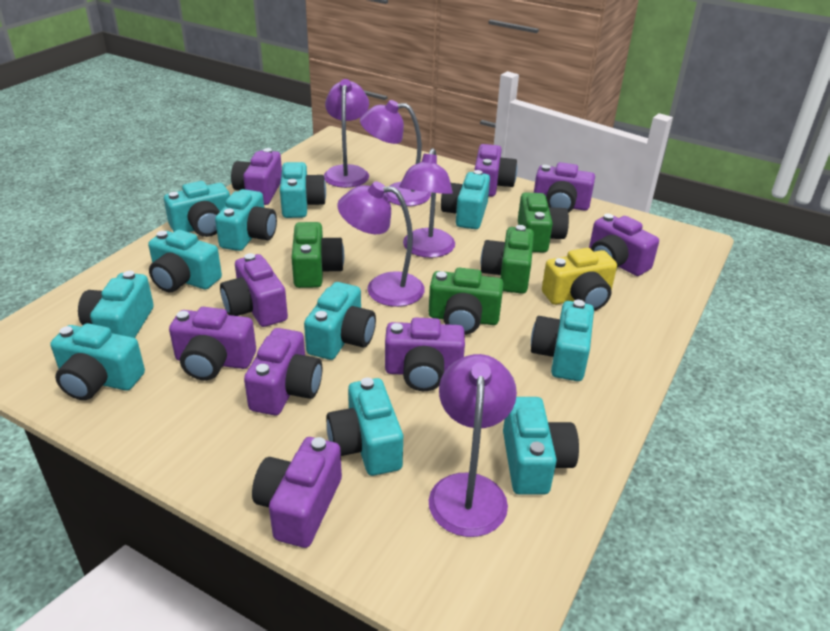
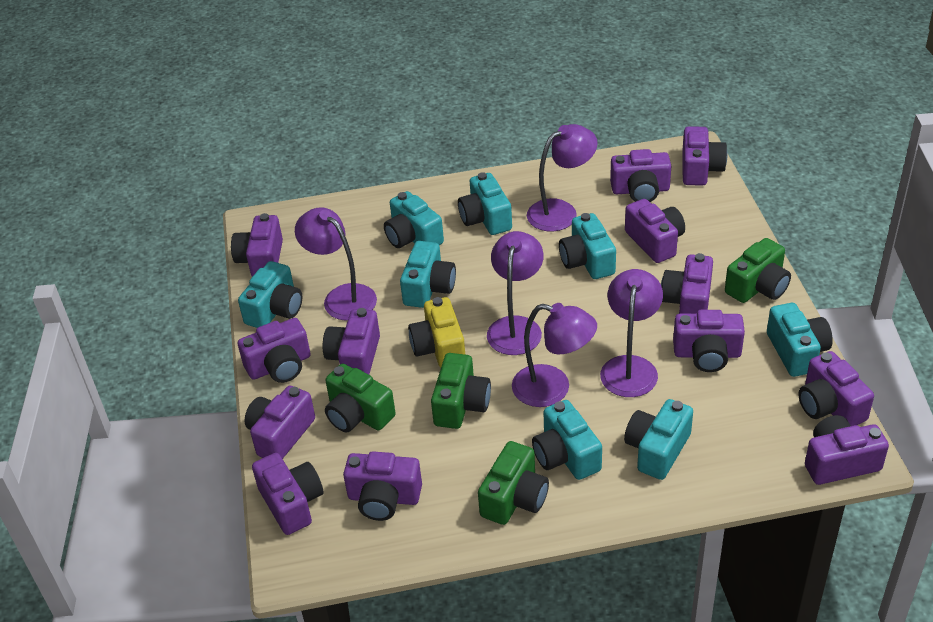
purple camera: 9 -> 13
turquoise camera: 11 -> 8

